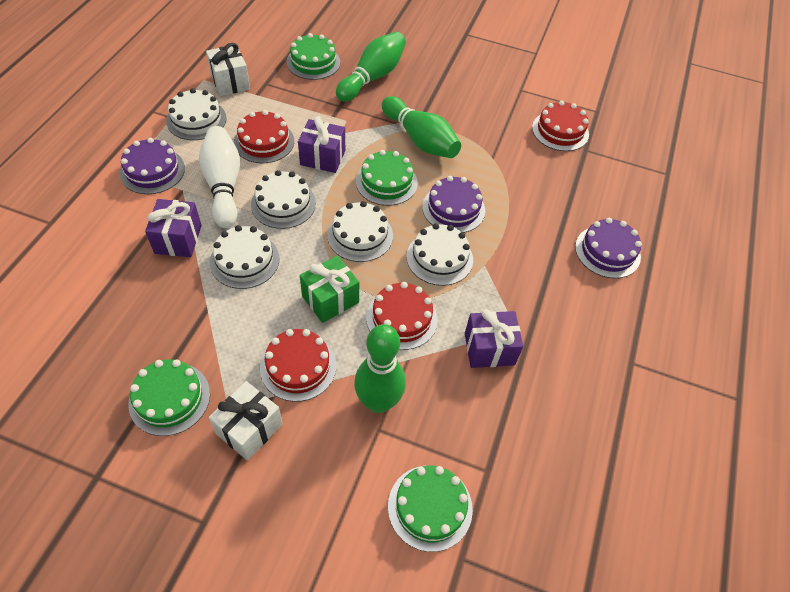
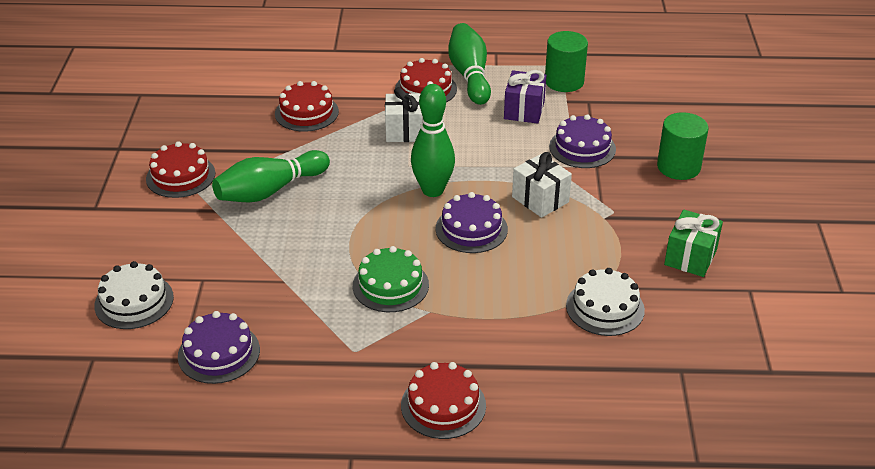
green cake: 4 -> 1
green cylinder: 0 -> 2
purple gift: 3 -> 1
white bowling pin: 1 -> 0
white cake: 5 -> 2

